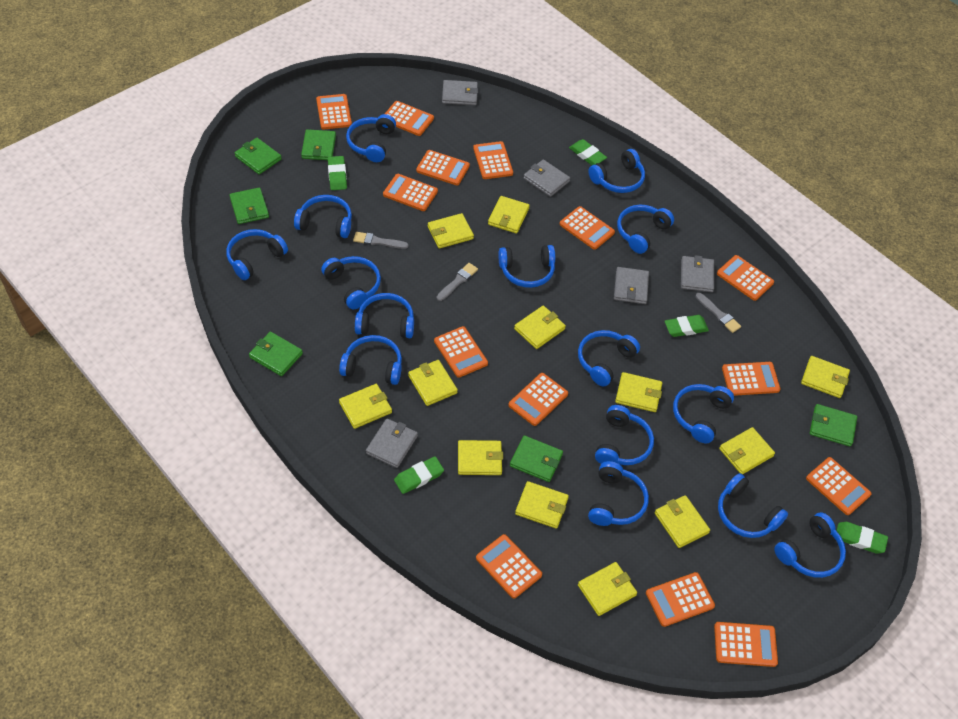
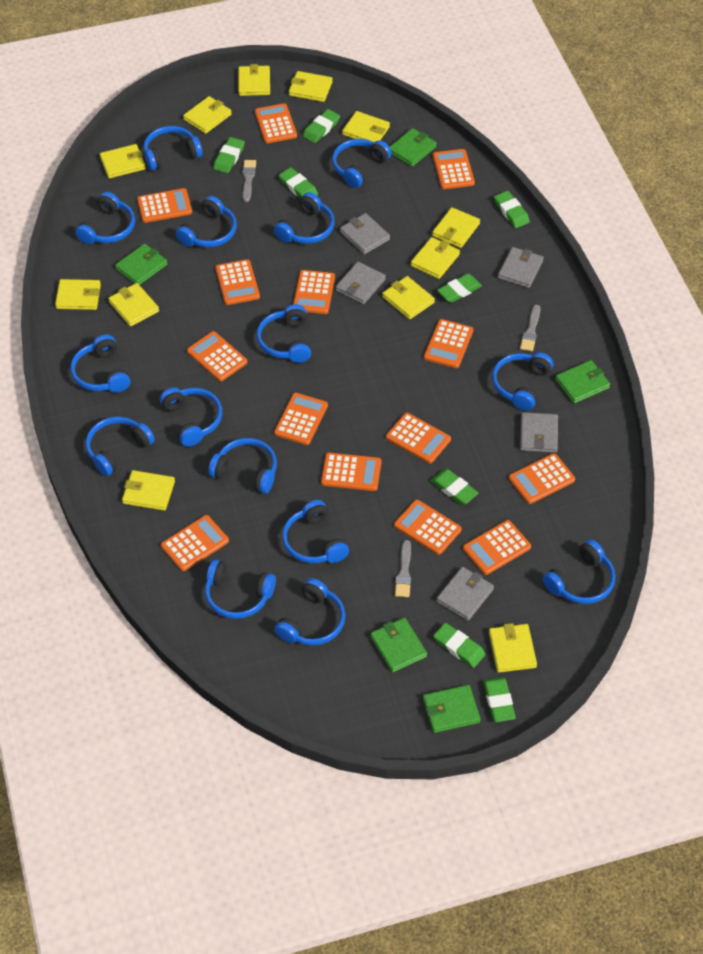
green eraser: 5 -> 8
green wallet: 6 -> 5

